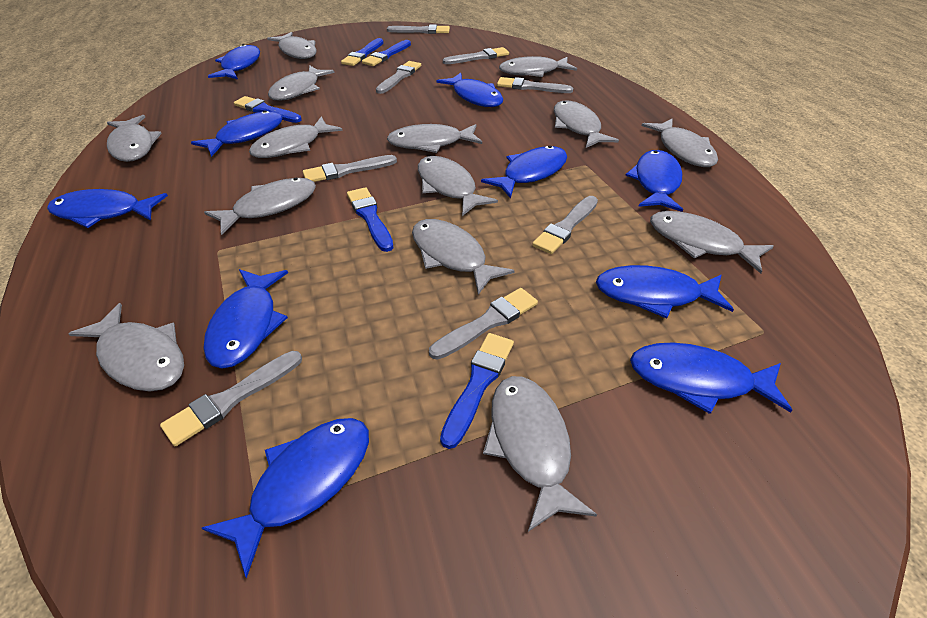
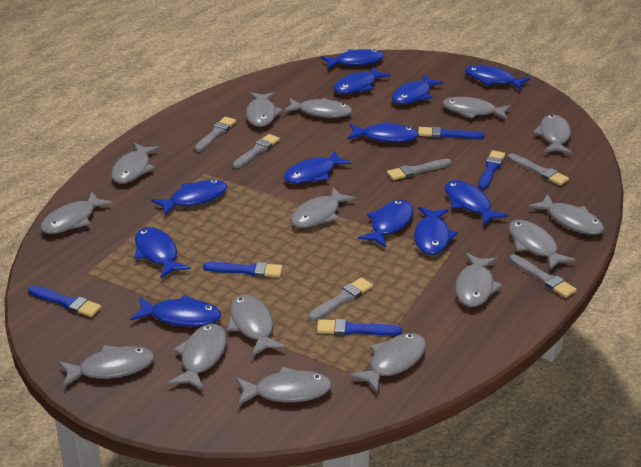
blue fish: 10 -> 12
grey brush: 8 -> 6
grey fish: 14 -> 15

